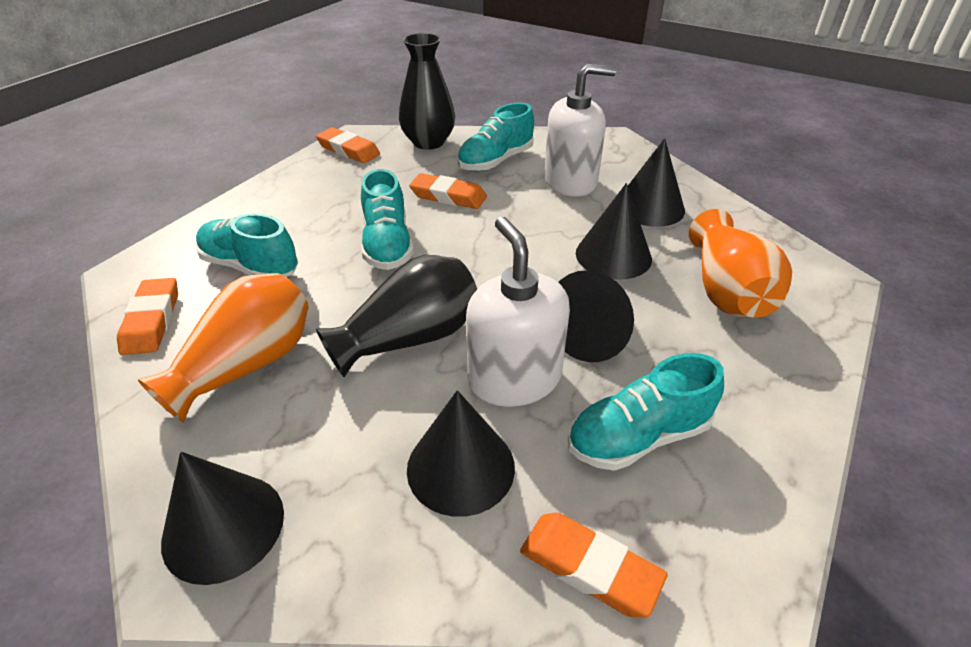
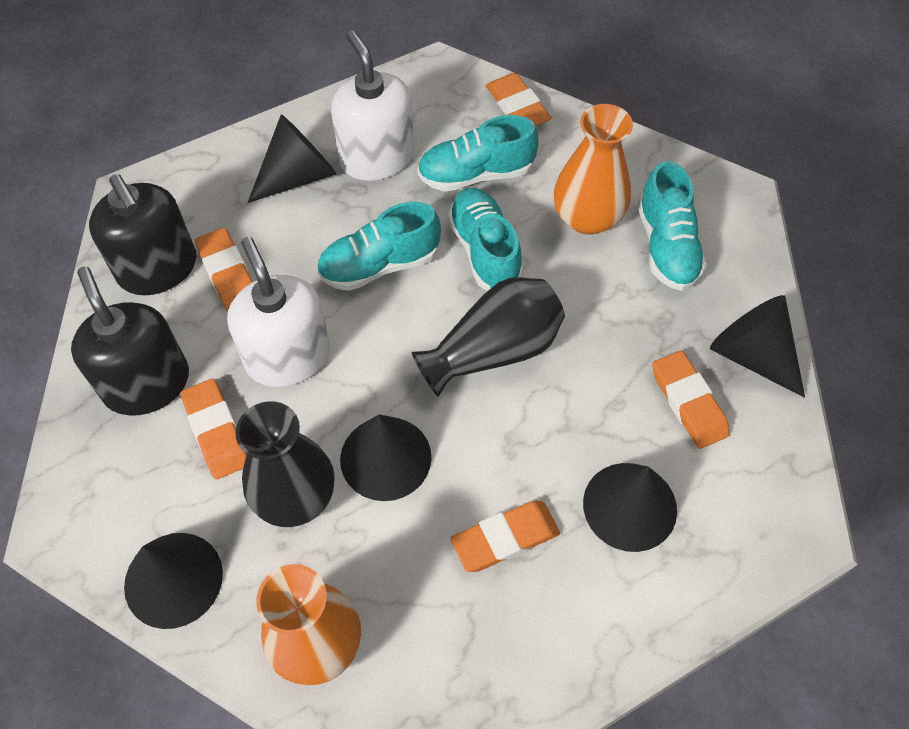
black soap dispenser: 0 -> 2
orange eraser: 4 -> 5

